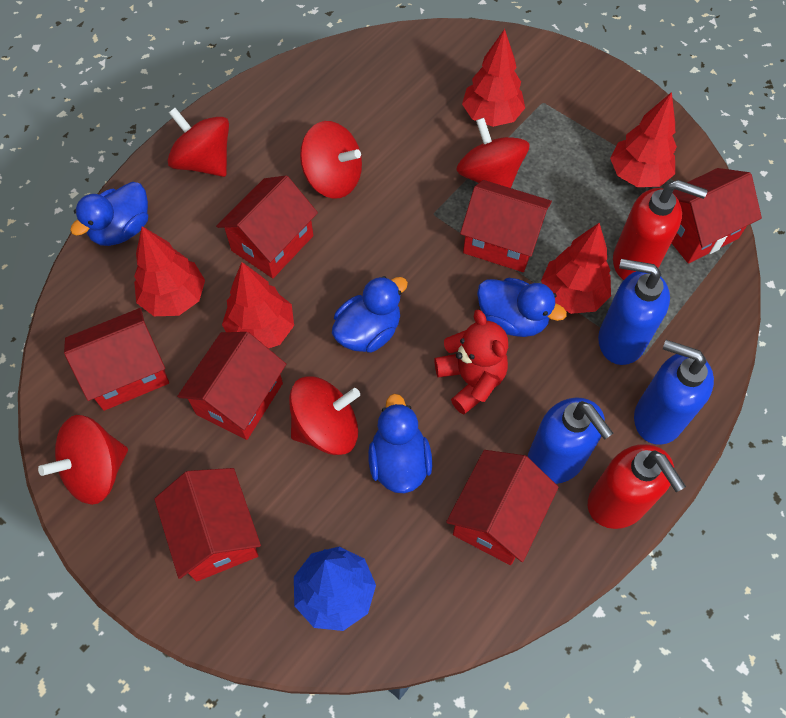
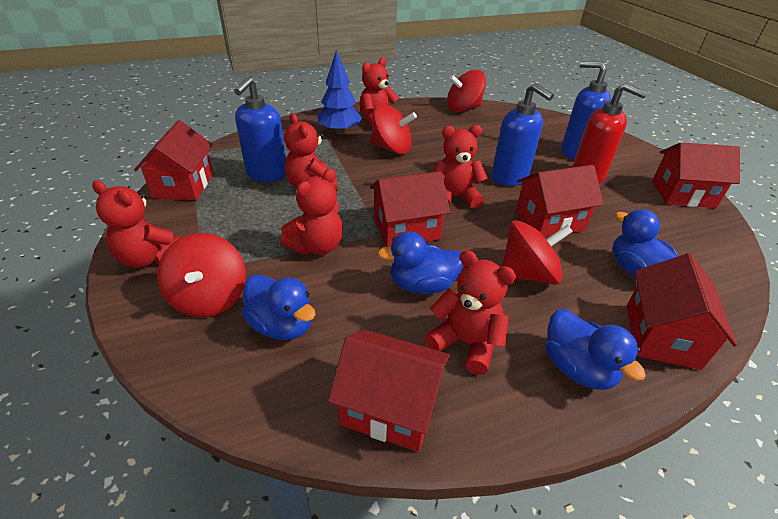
red house: 7 -> 6
red soap dispenser: 2 -> 1
red spinning top: 5 -> 4
red teddy bear: 1 -> 6
red tree: 5 -> 0

